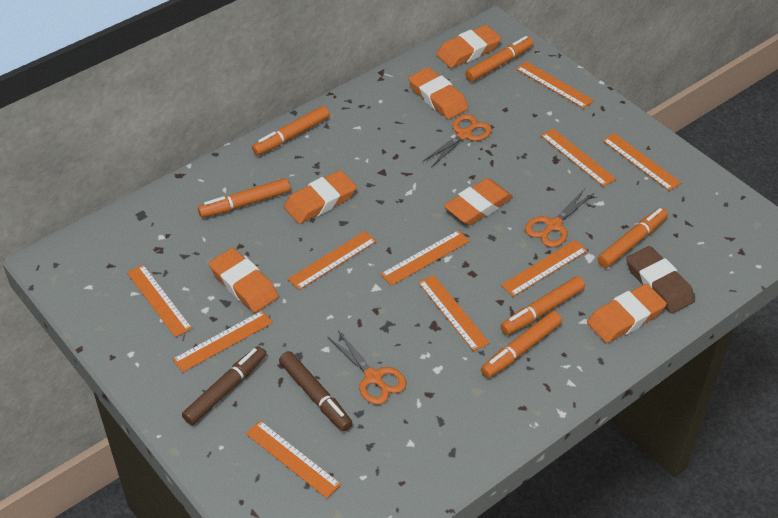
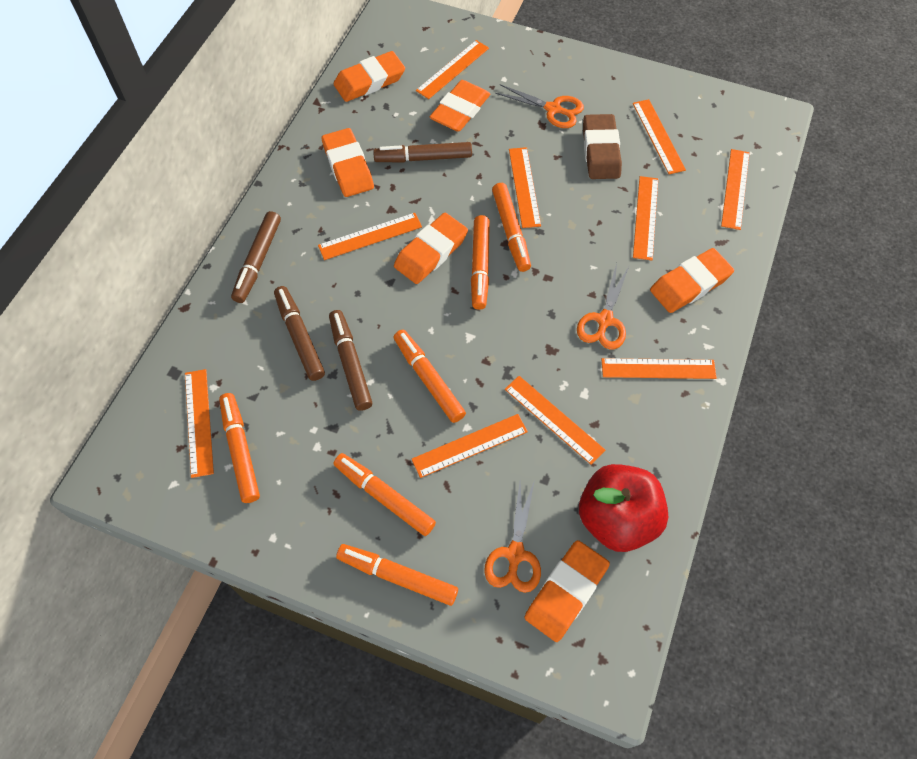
brown marker: 2 -> 4
red apple: 0 -> 1

